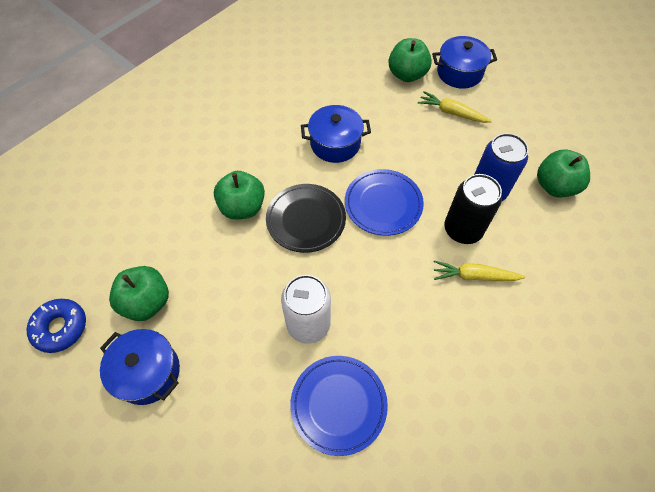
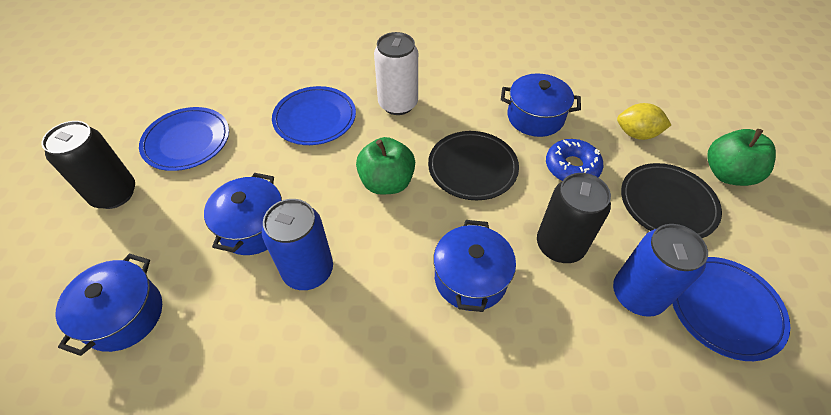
black can: 1 -> 2
black plate: 1 -> 2
blue can: 1 -> 2
blue plate: 2 -> 3
blue pot: 3 -> 4
green apple: 4 -> 2
yellow carrot: 2 -> 0
yellow lemon: 0 -> 1

